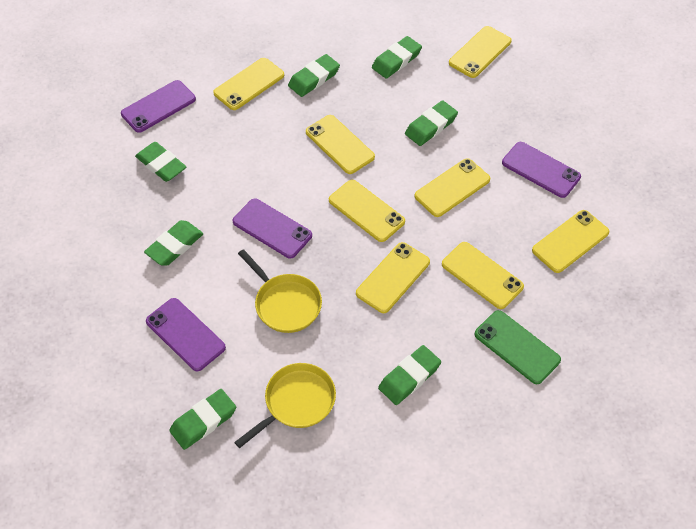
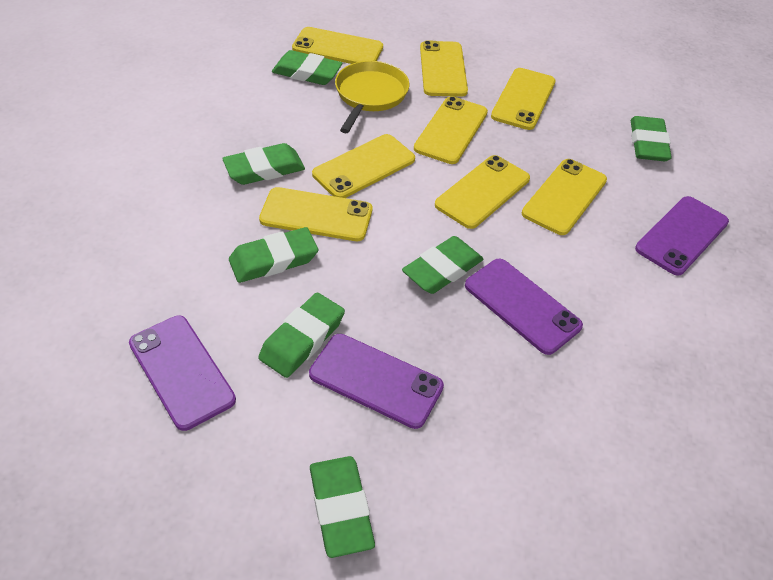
green phone: 1 -> 0
yellow pan: 2 -> 1

